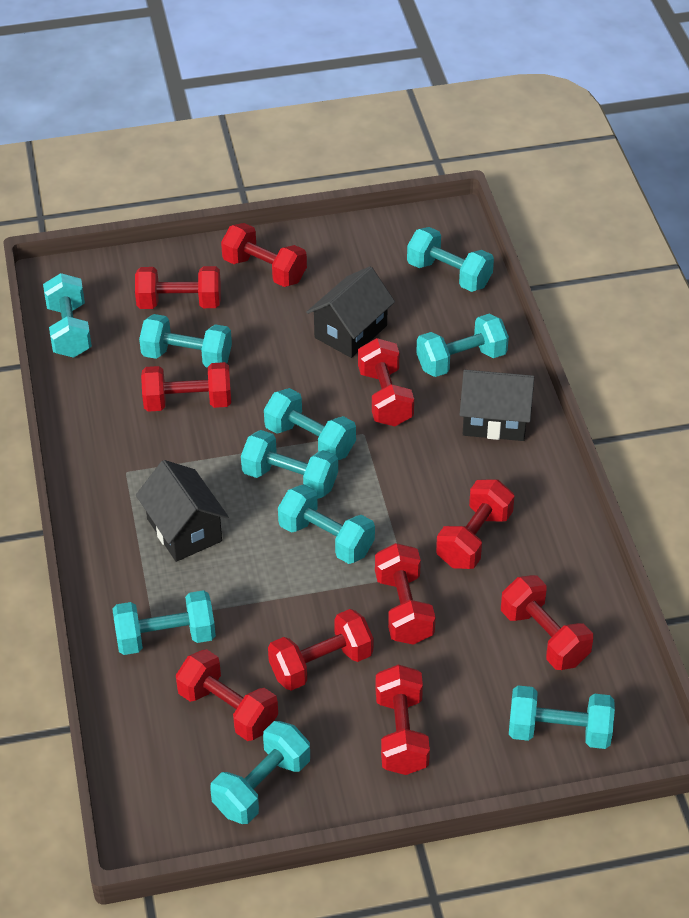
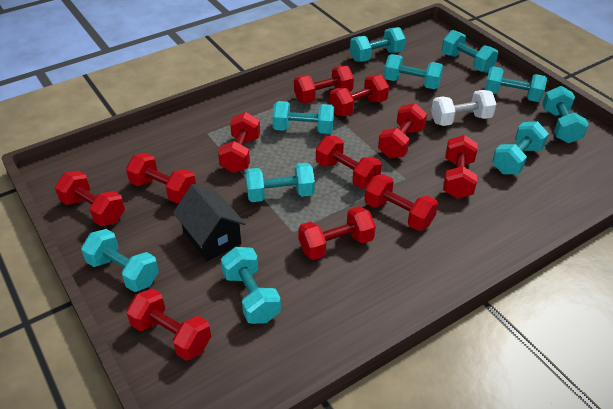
black house: 3 -> 1
red dumbbell: 10 -> 11
white dumbbell: 0 -> 1

